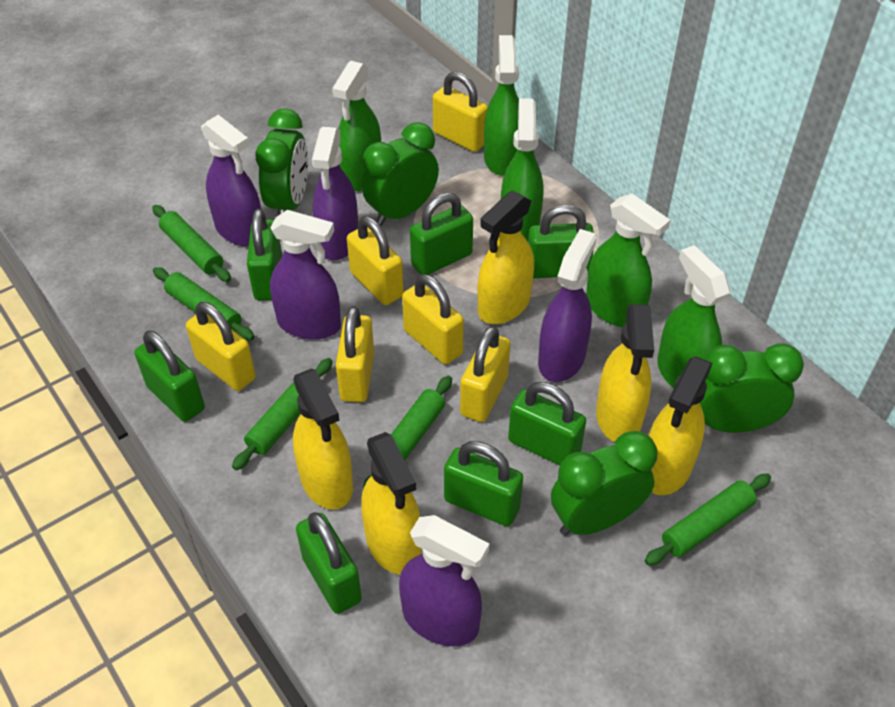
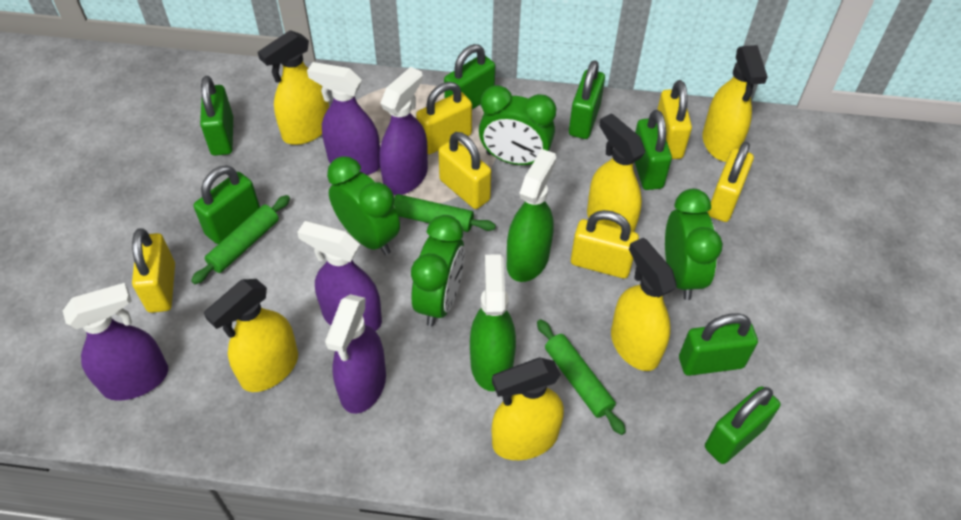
green rolling pin: 5 -> 3
green spray bottle: 5 -> 2
yellow spray bottle: 5 -> 6

